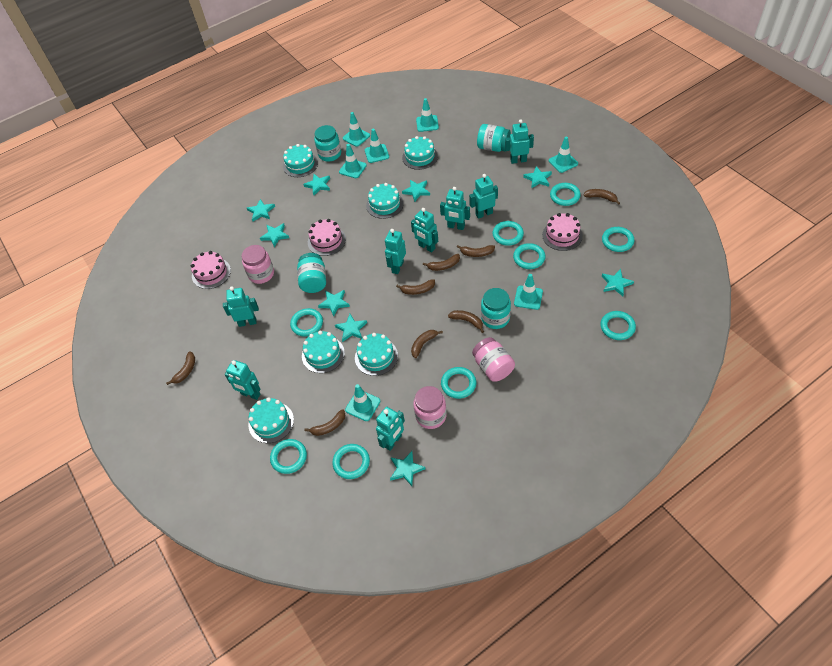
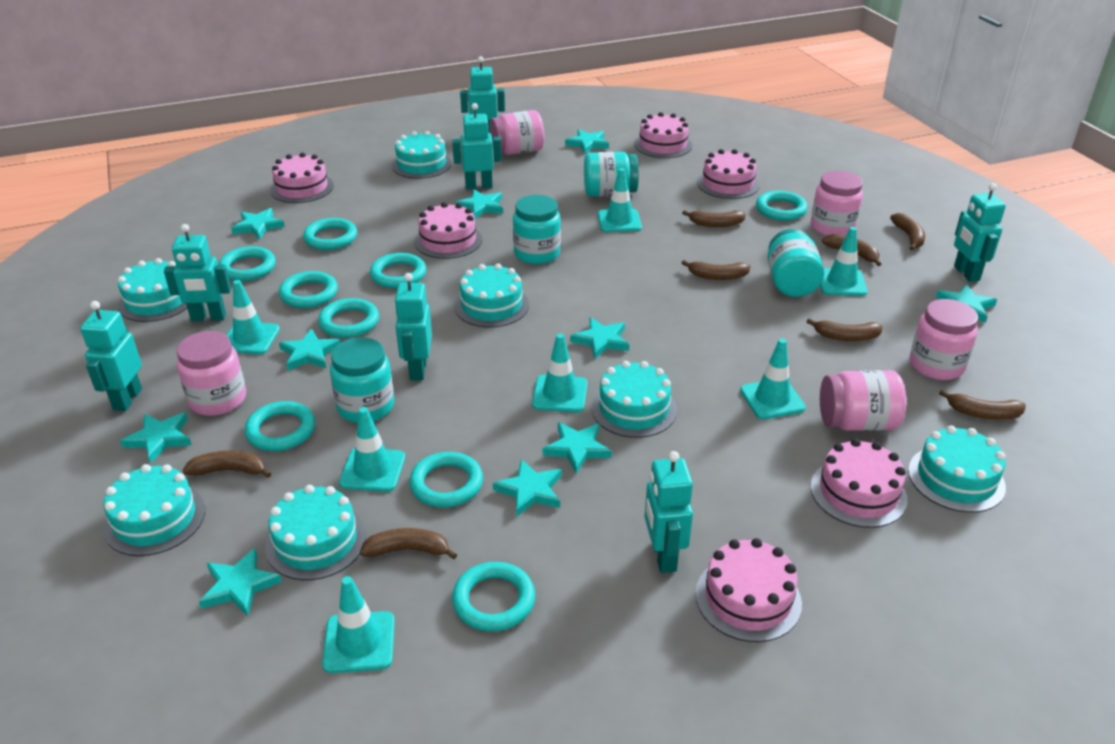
pink cake: 3 -> 6
pink jar: 3 -> 5
turquoise cake: 6 -> 7
turquoise robot: 8 -> 7
turquoise star: 9 -> 10

